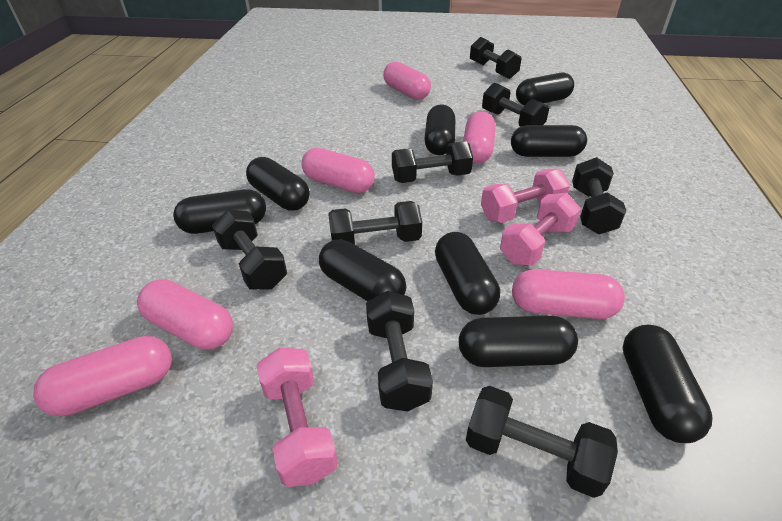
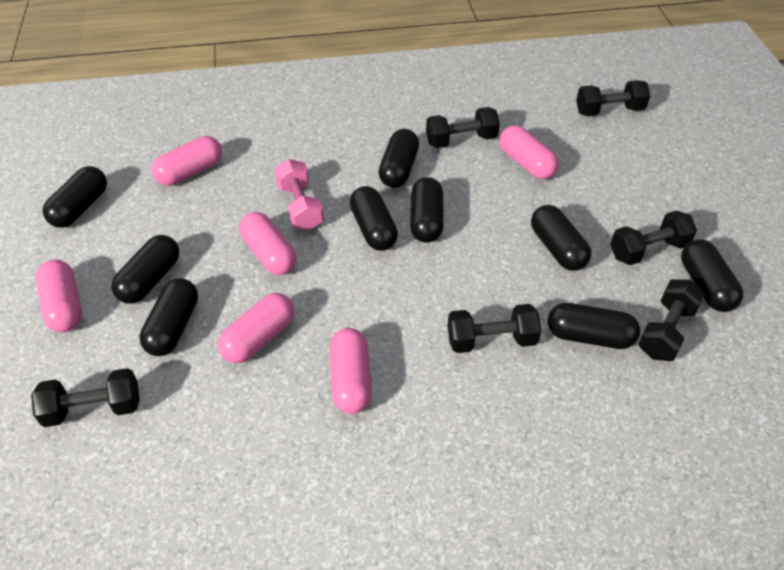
black dumbbell: 8 -> 6
pink dumbbell: 3 -> 1

